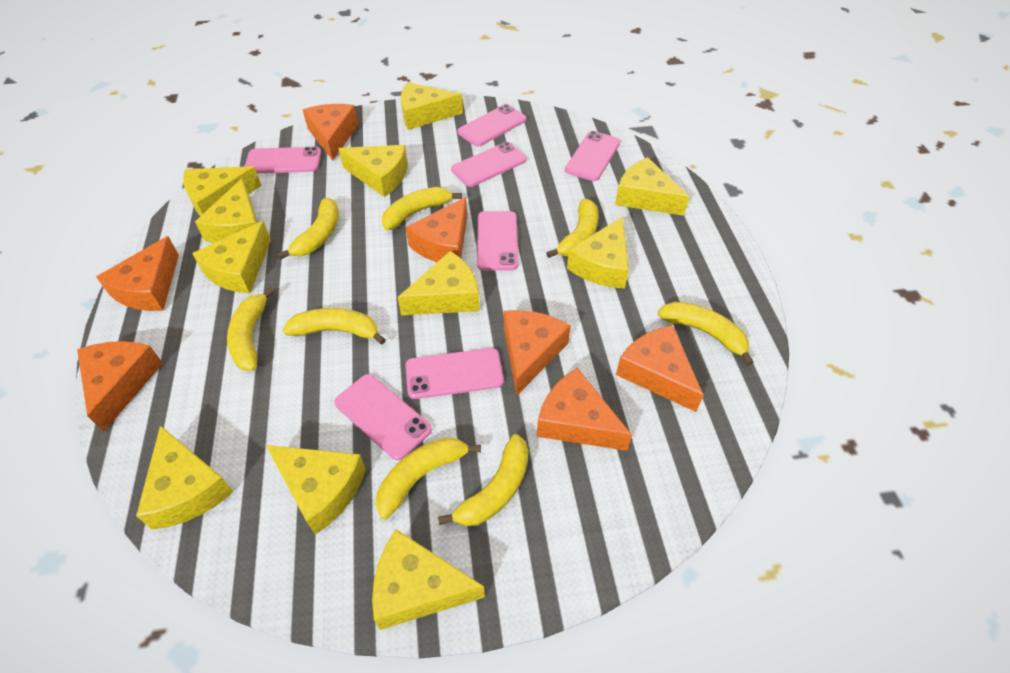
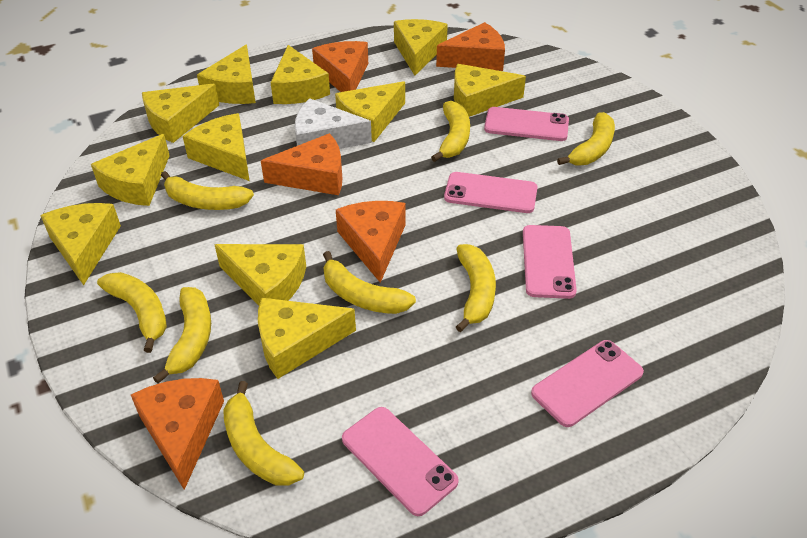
orange cheese: 7 -> 5
pink phone: 7 -> 5
white cheese: 0 -> 1

